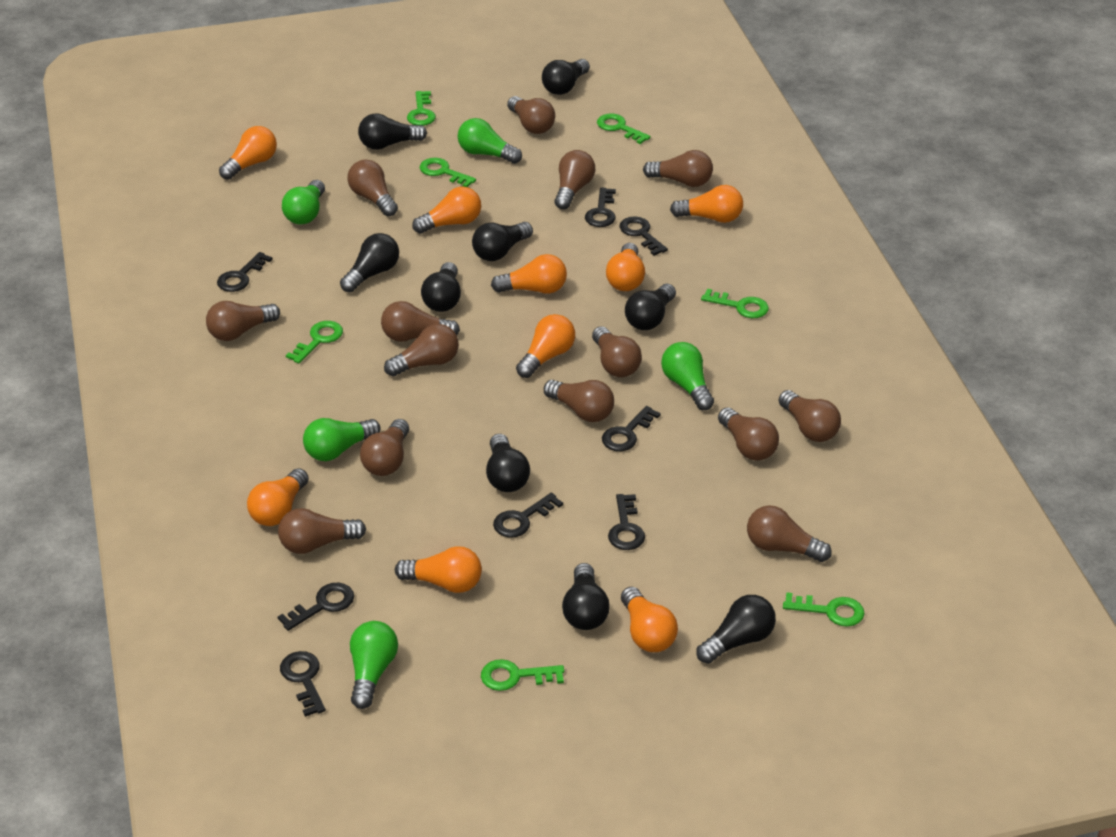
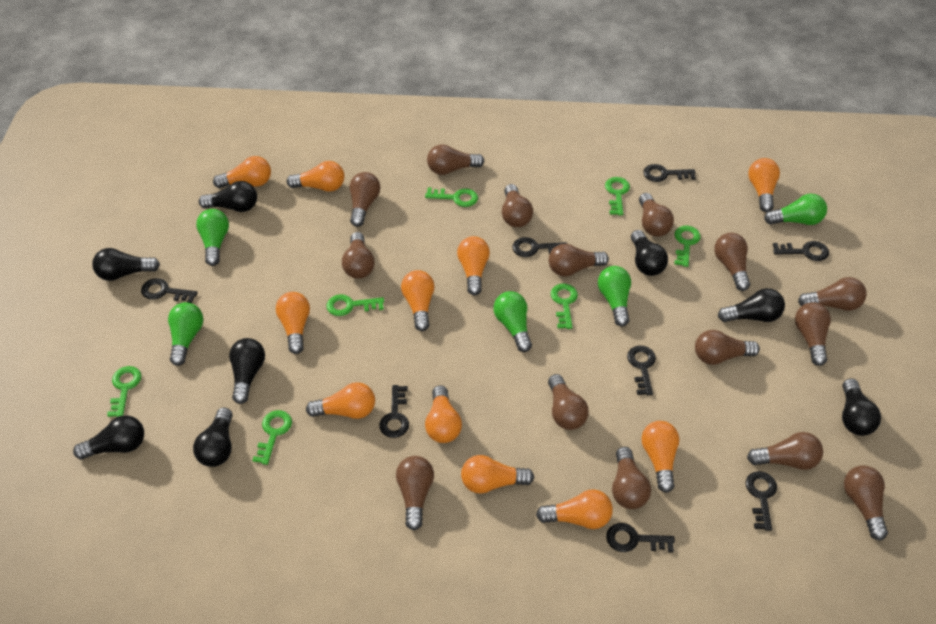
black light bulb: 9 -> 8
brown light bulb: 14 -> 15
orange light bulb: 9 -> 11

